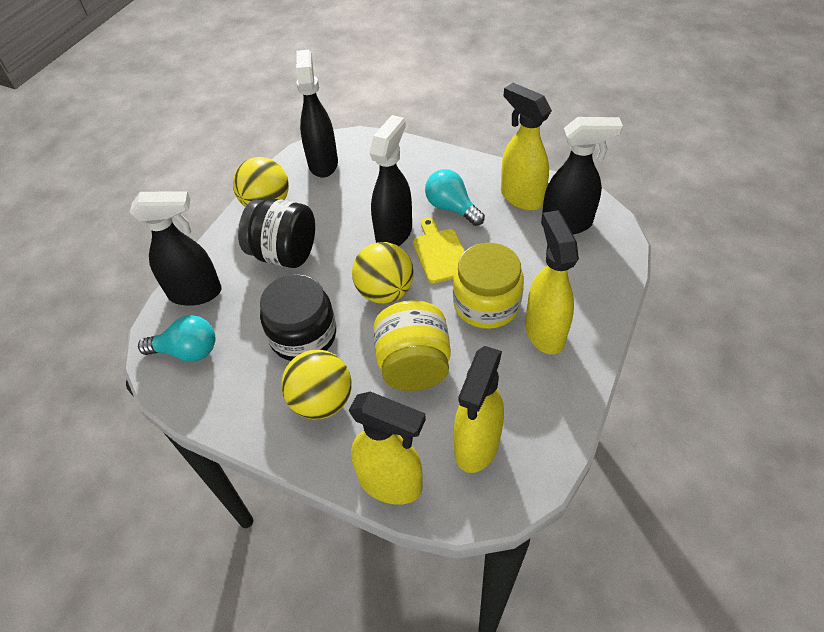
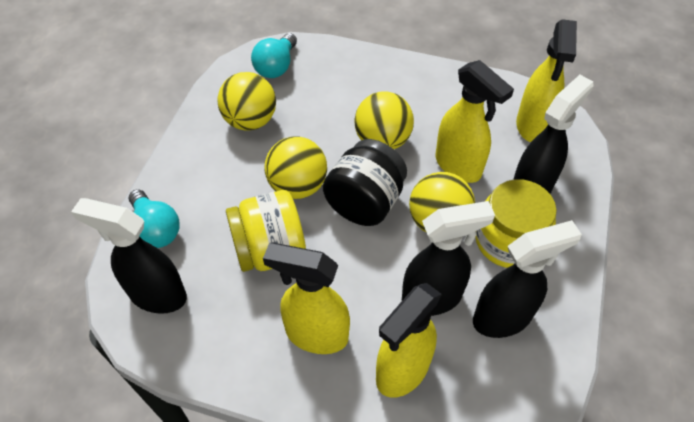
black jar: 2 -> 1
yellow ball: 3 -> 4
yellow cutting board: 1 -> 0

